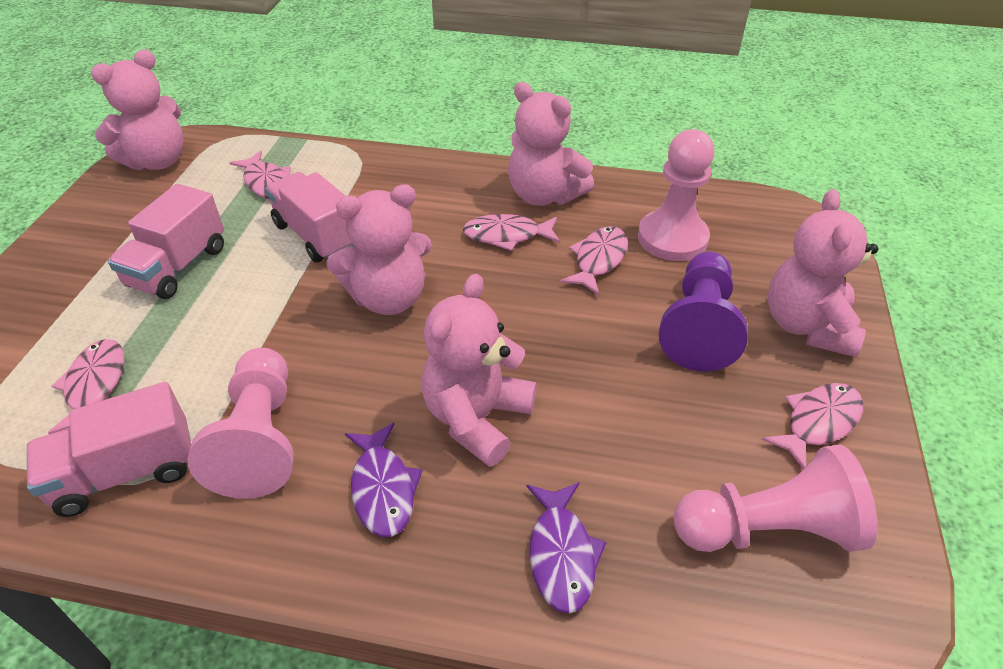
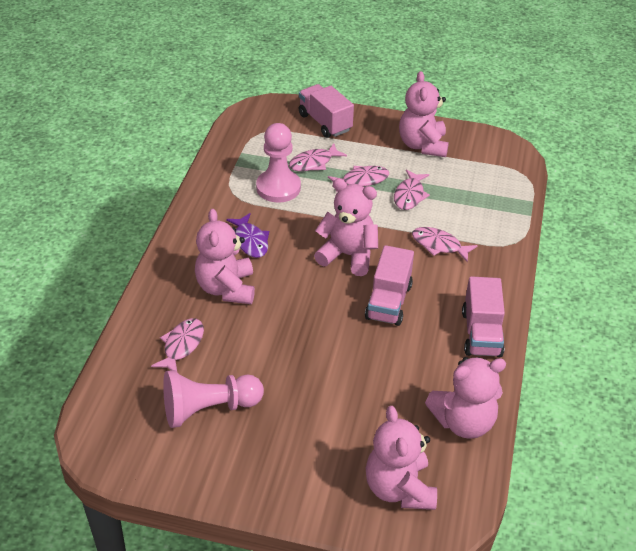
pink pawn: 3 -> 2
purple fish: 2 -> 1
purple pawn: 1 -> 0

